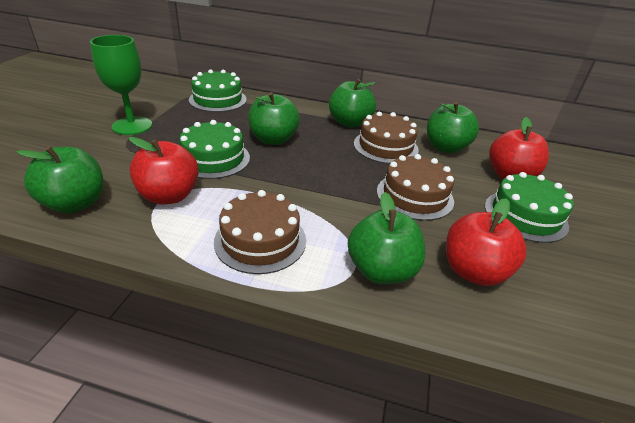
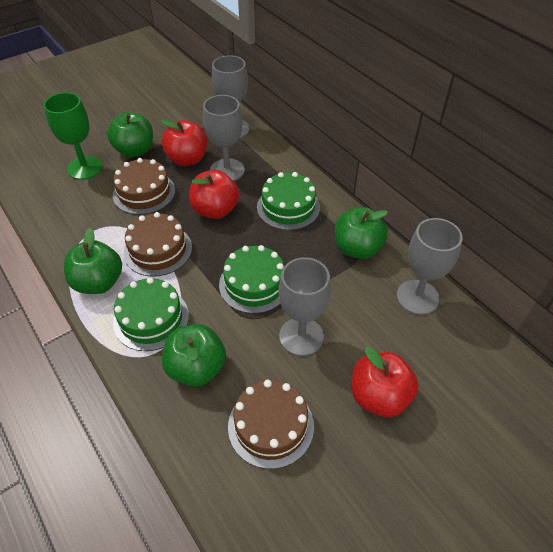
green apple: 5 -> 4
grey goblet: 0 -> 4

